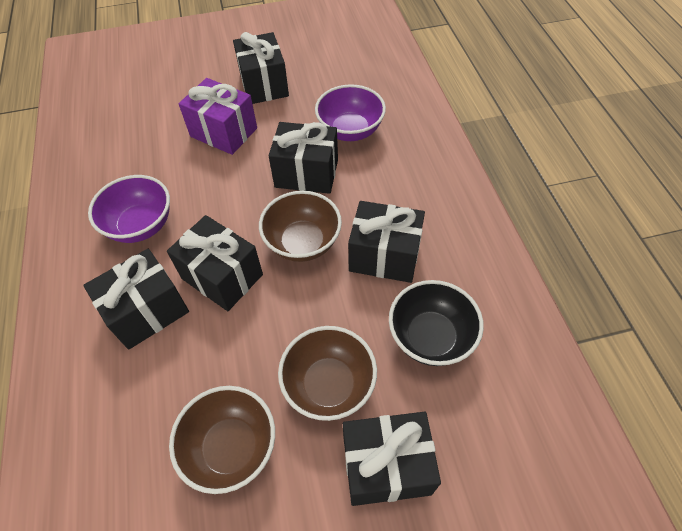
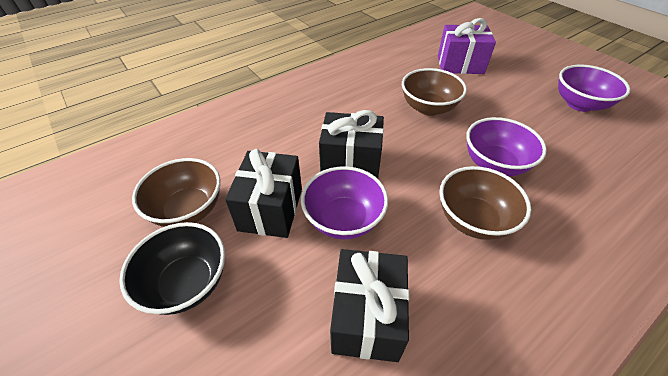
black gift: 6 -> 3
purple bowl: 2 -> 3

